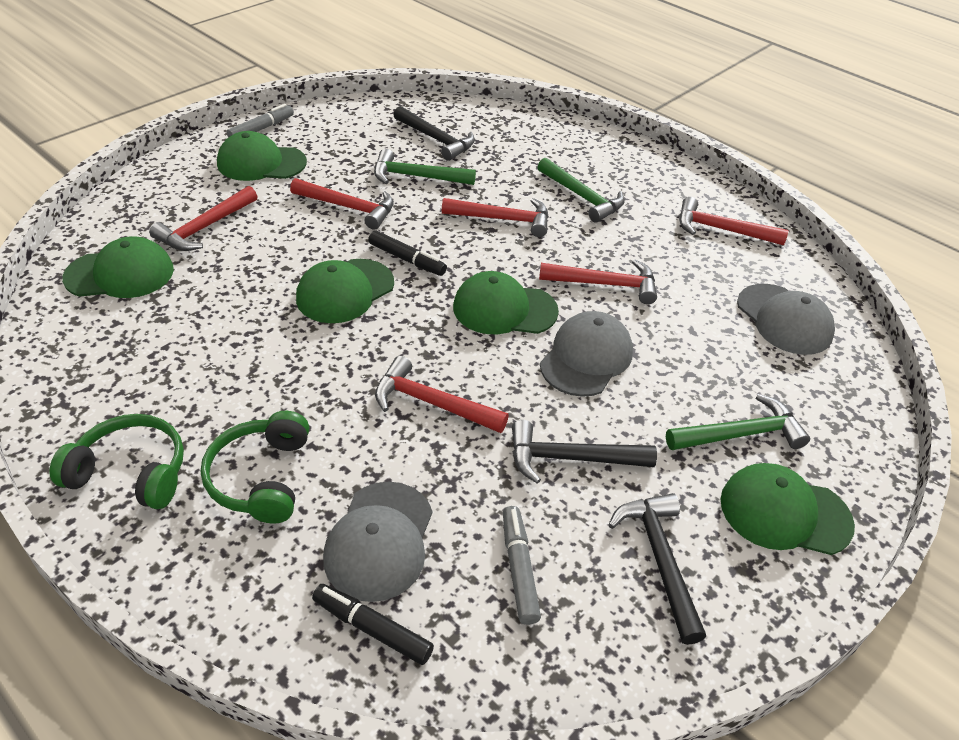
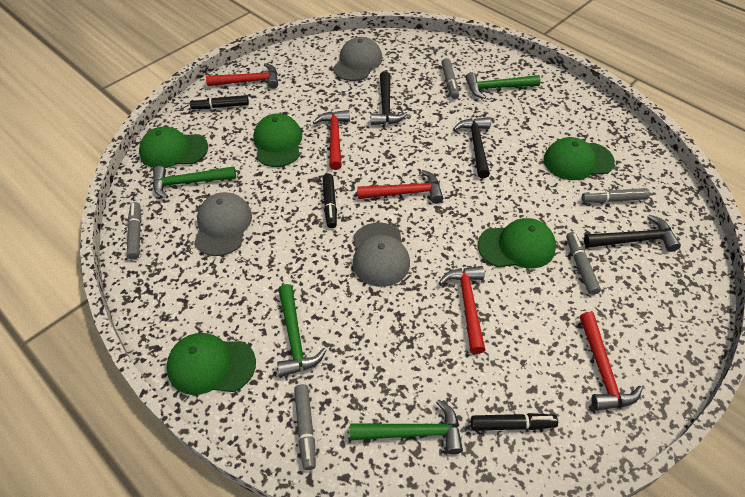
black marker: 2 -> 3
green hammer: 3 -> 4
green headphones: 2 -> 0
grey marker: 2 -> 5
red hammer: 6 -> 5

